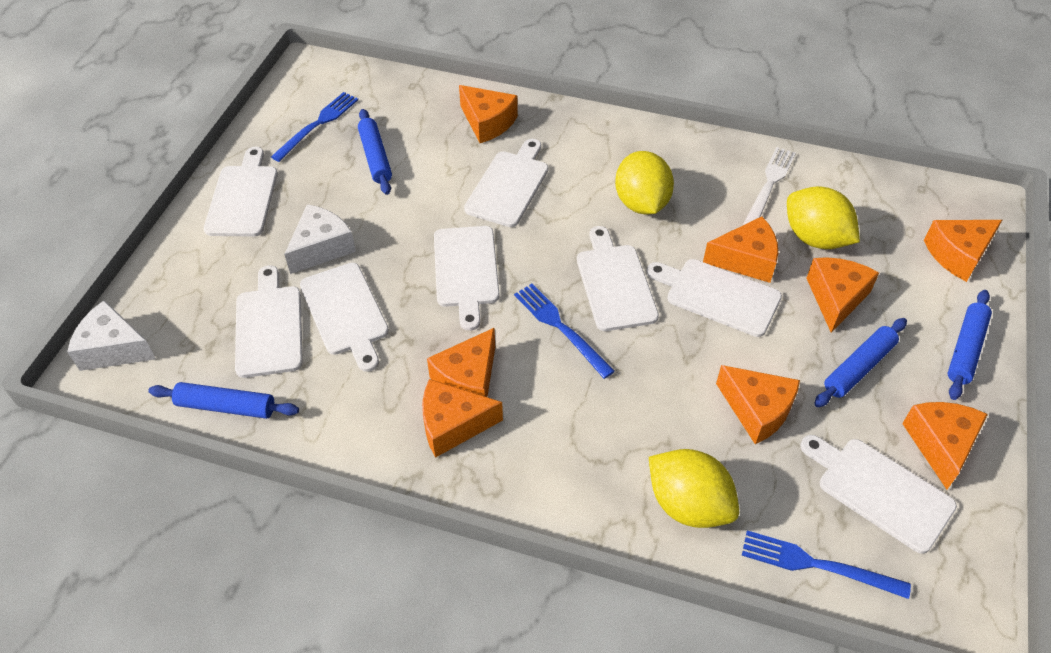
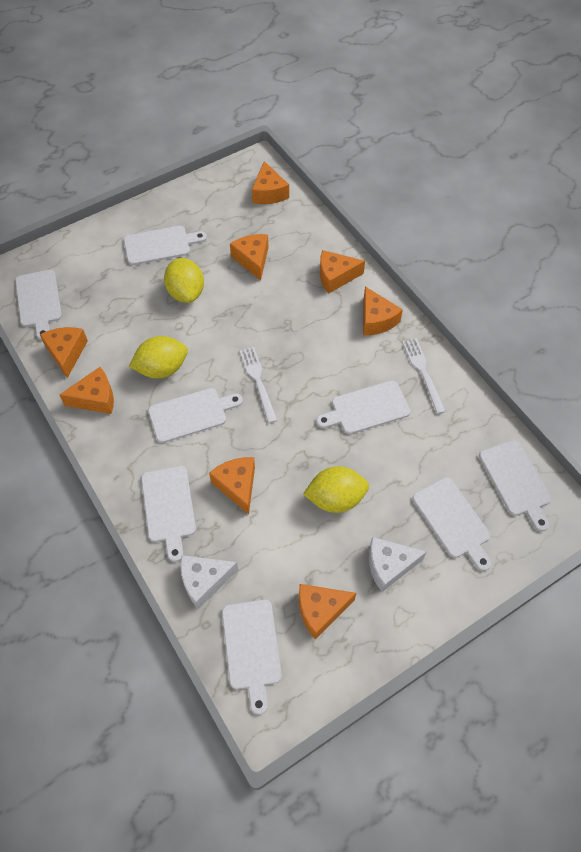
blue fork: 3 -> 0
blue rolling pin: 4 -> 0
white fork: 1 -> 2

